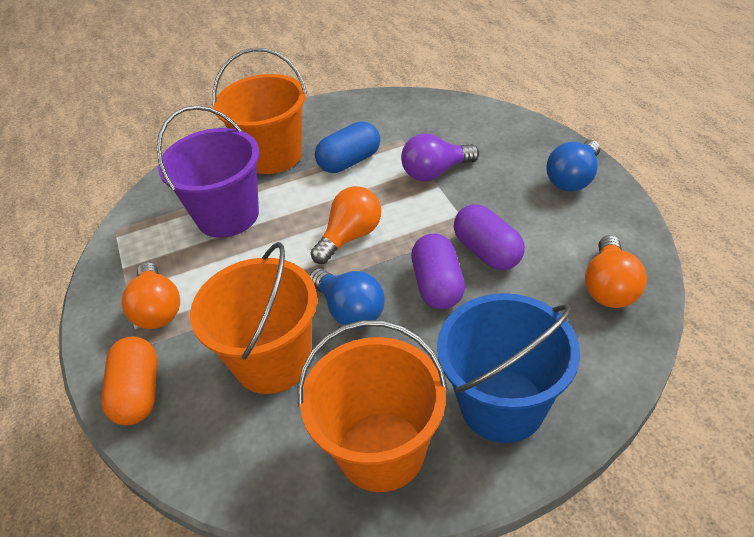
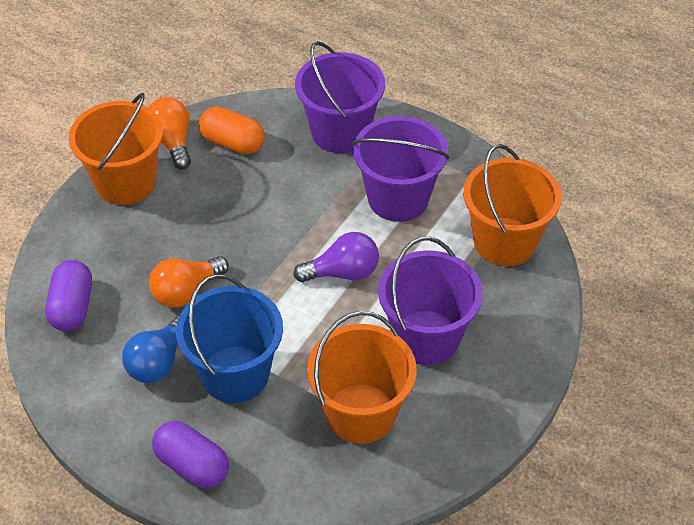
blue capsule: 1 -> 0
blue light bulb: 2 -> 1
orange light bulb: 3 -> 2
purple bucket: 1 -> 3

